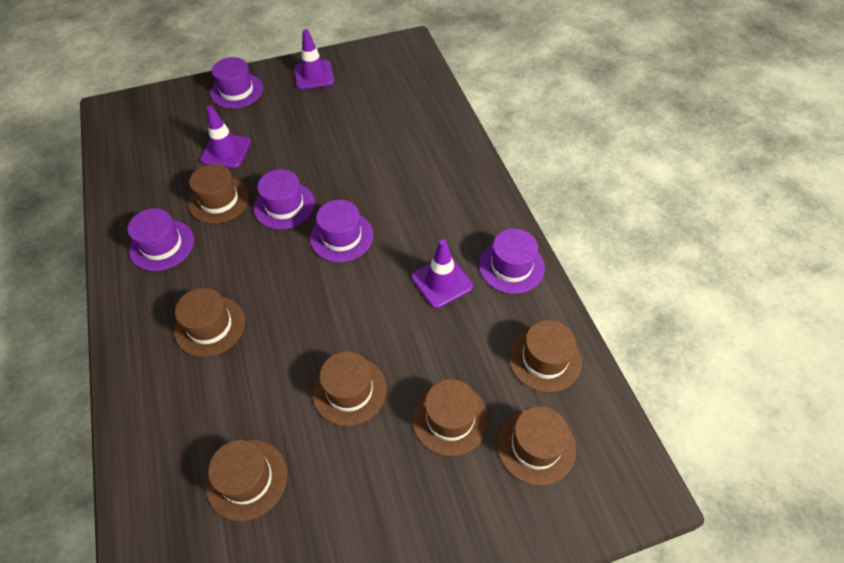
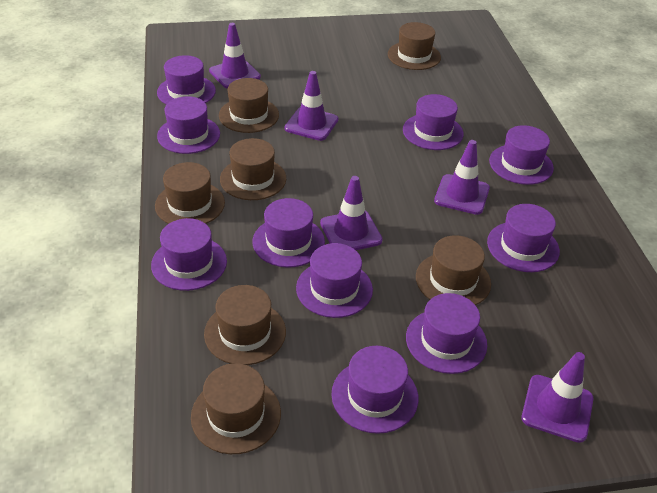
purple hat: 5 -> 10
purple traffic cone: 3 -> 5

